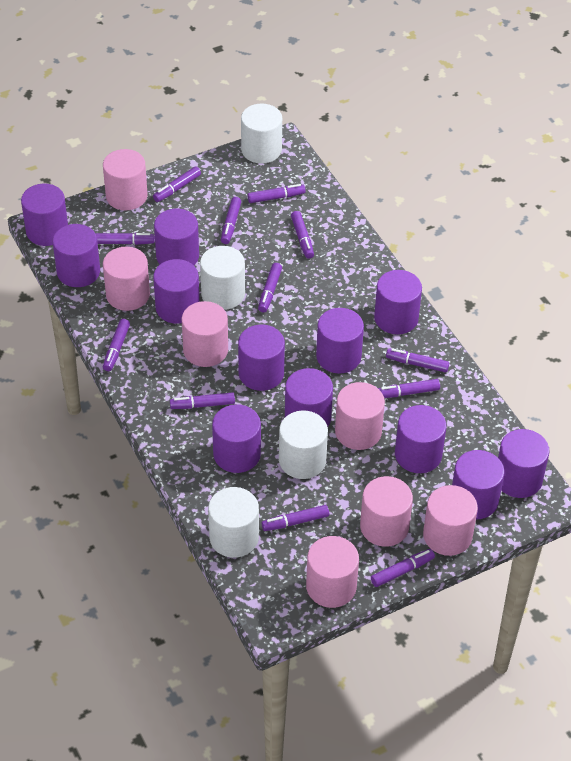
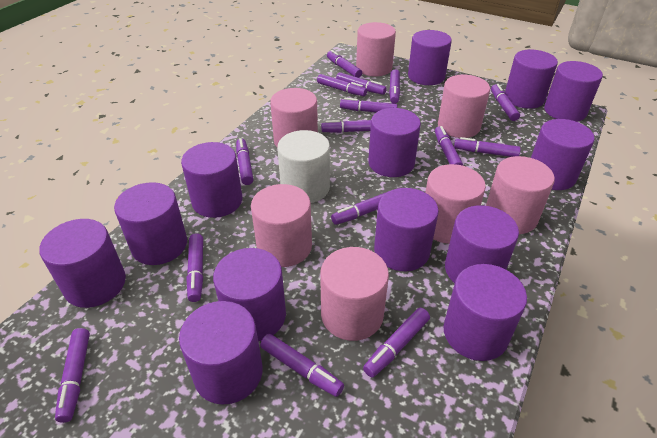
purple cylinder: 12 -> 13
purple marker: 12 -> 15
white cylinder: 4 -> 1

